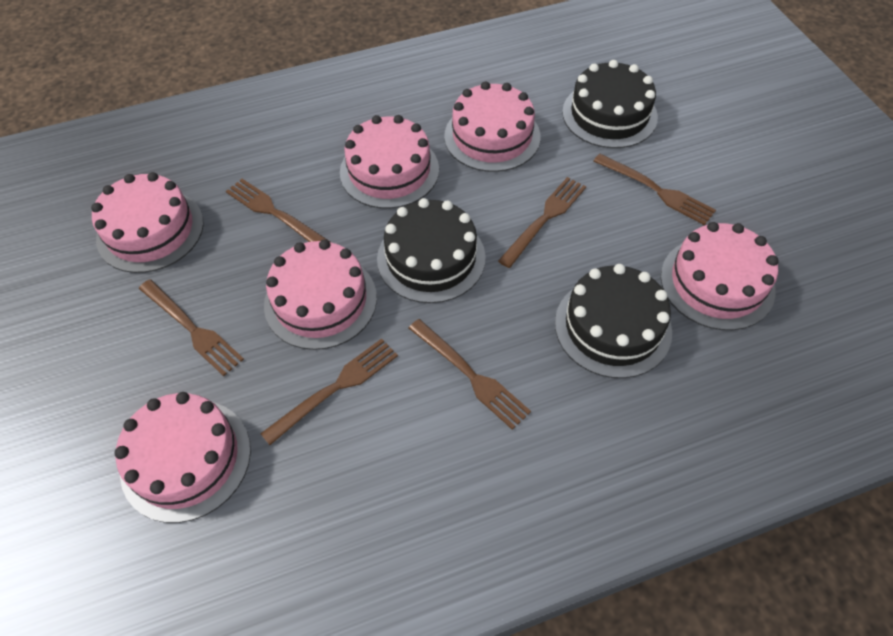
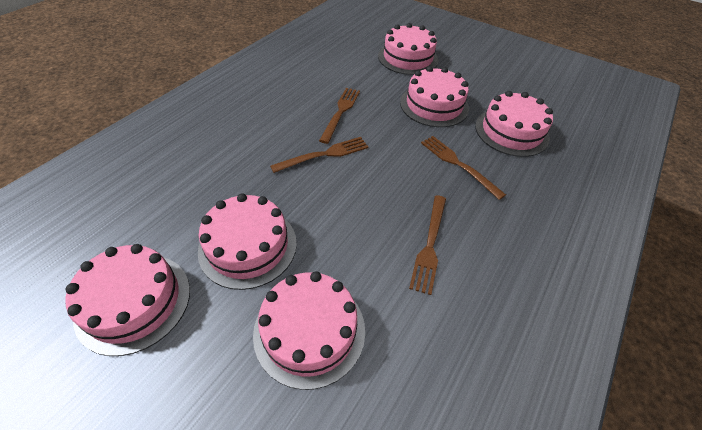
black cake: 3 -> 0
brown fork: 6 -> 4

